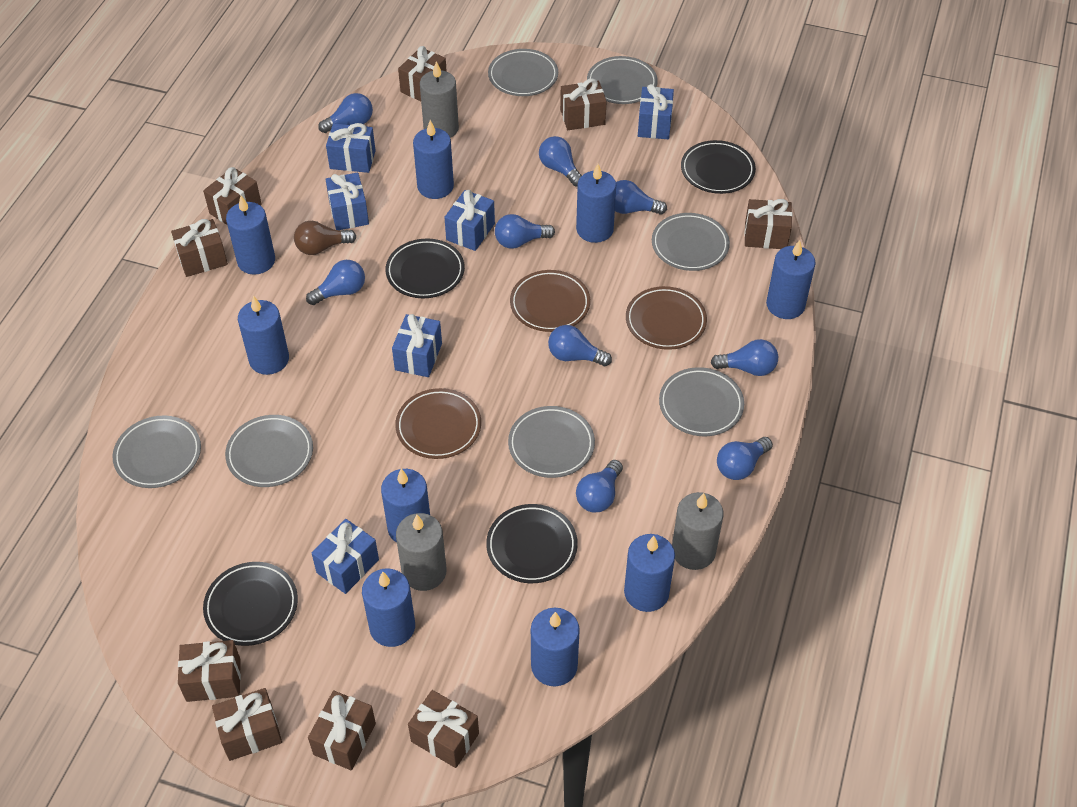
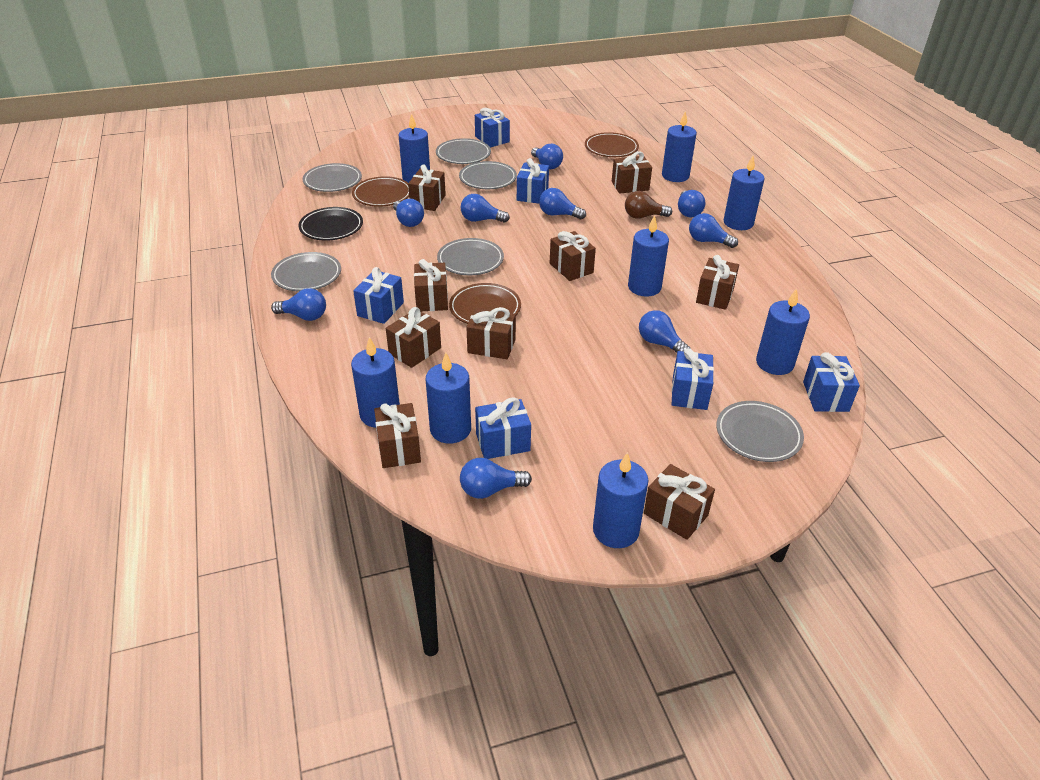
black plate: 4 -> 1
blue candle: 9 -> 8
grey candle: 3 -> 0
grey plate: 7 -> 6

